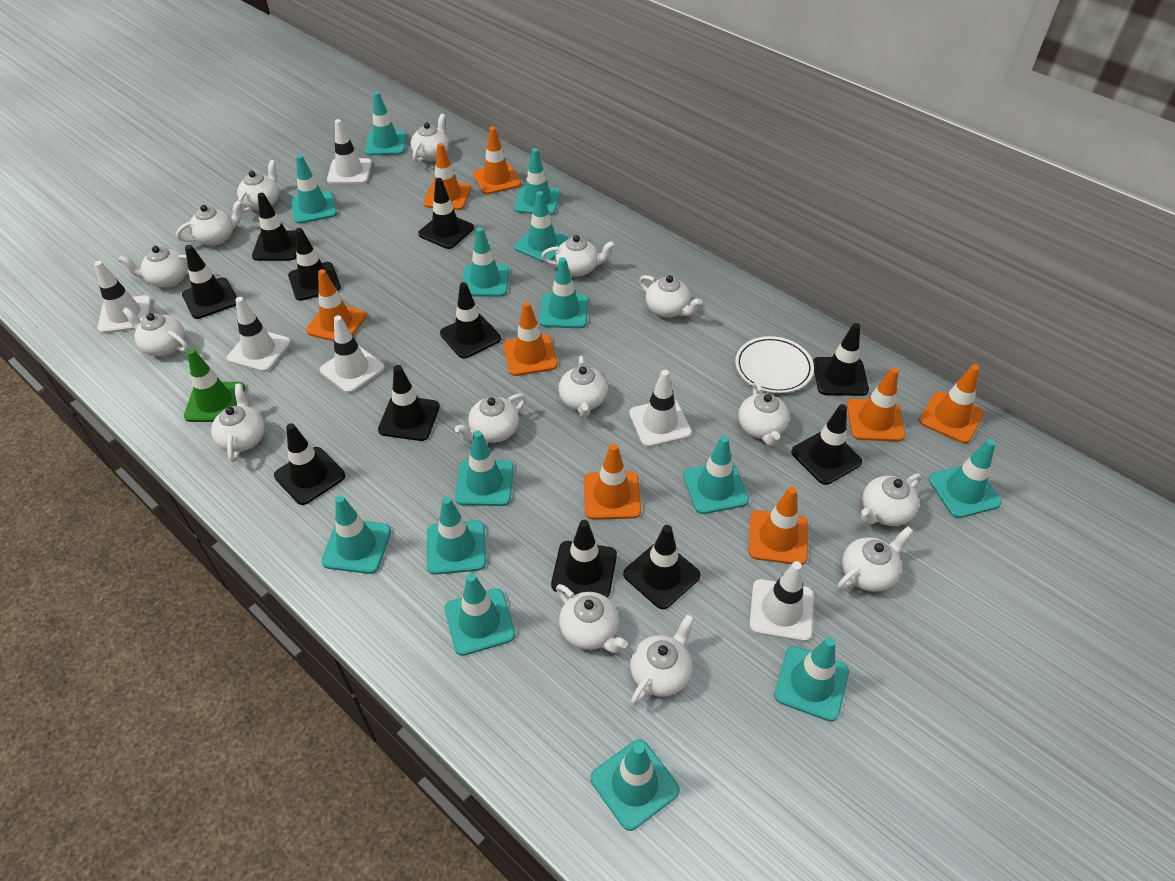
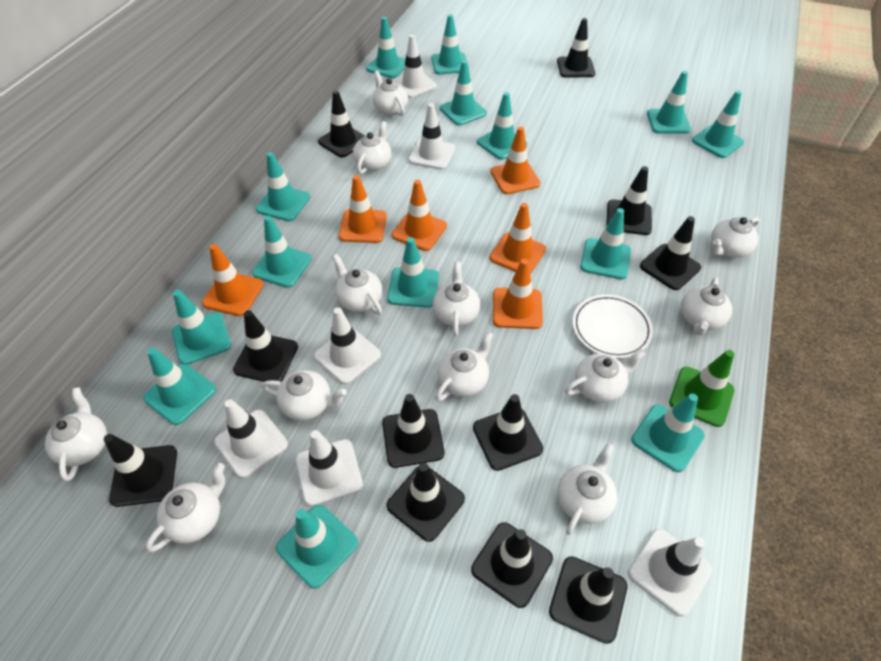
orange traffic cone: 8 -> 6
white teapot: 15 -> 12

